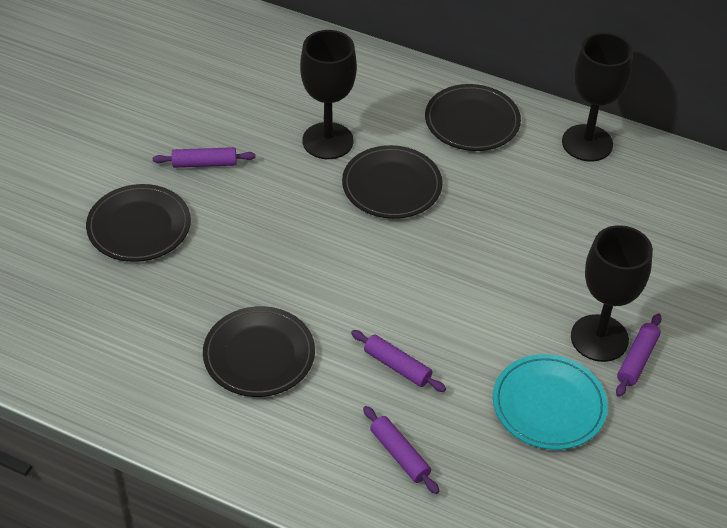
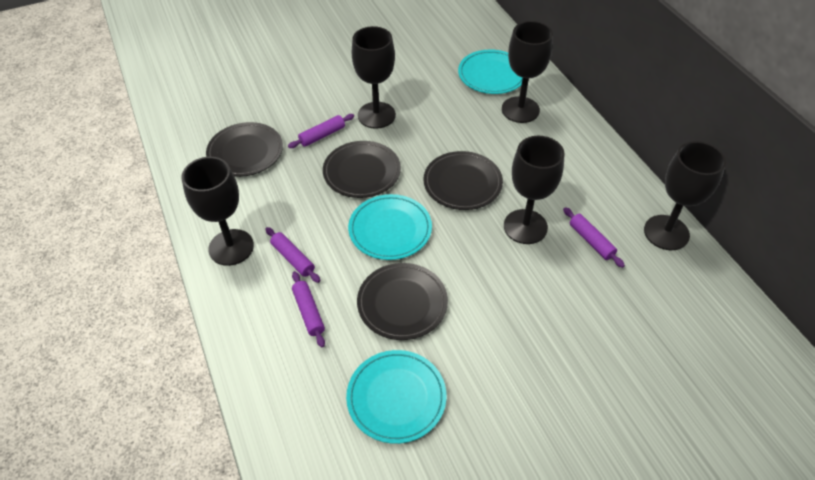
black goblet: 3 -> 5
turquoise plate: 1 -> 3

